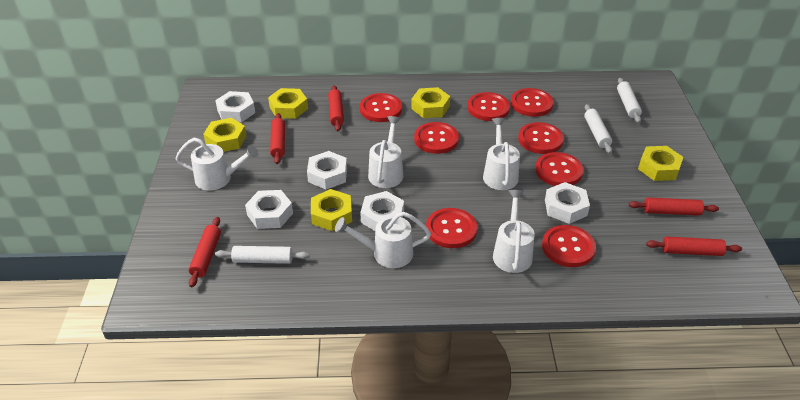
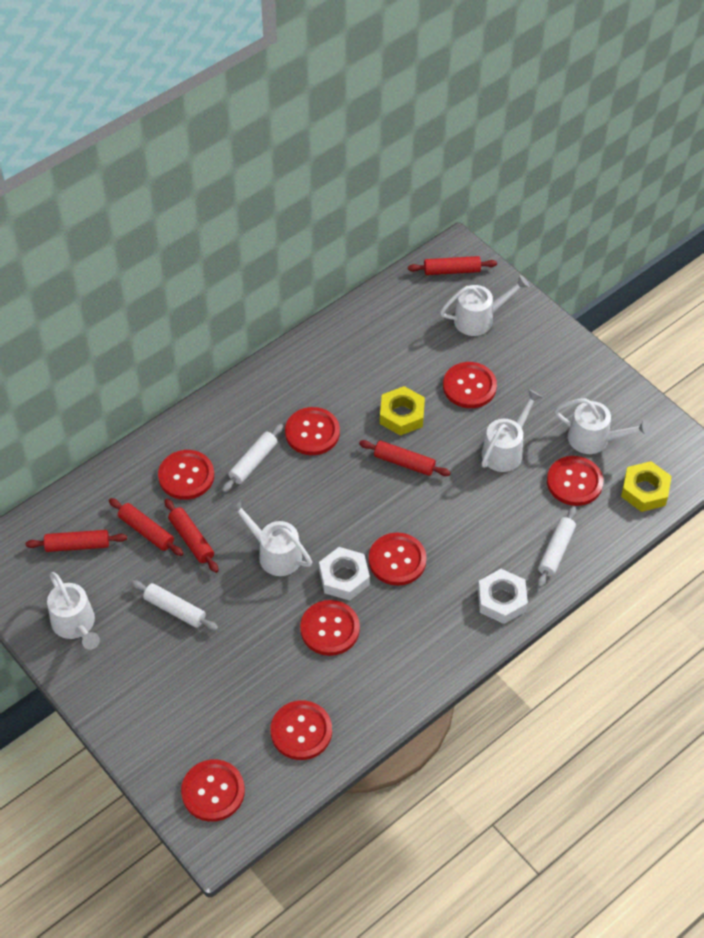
white nut: 5 -> 2
yellow nut: 5 -> 2

